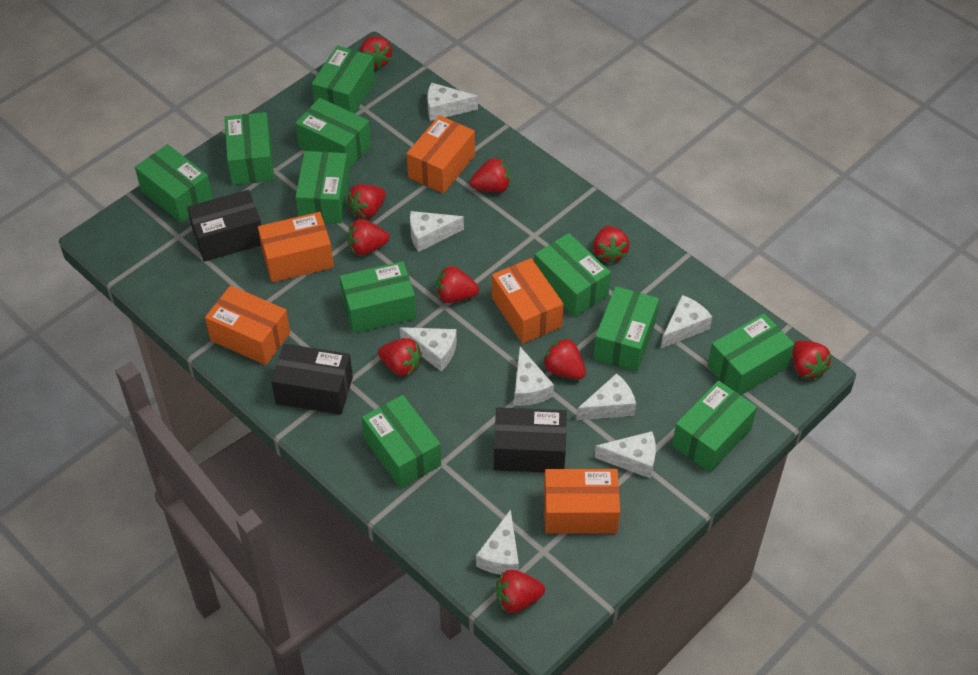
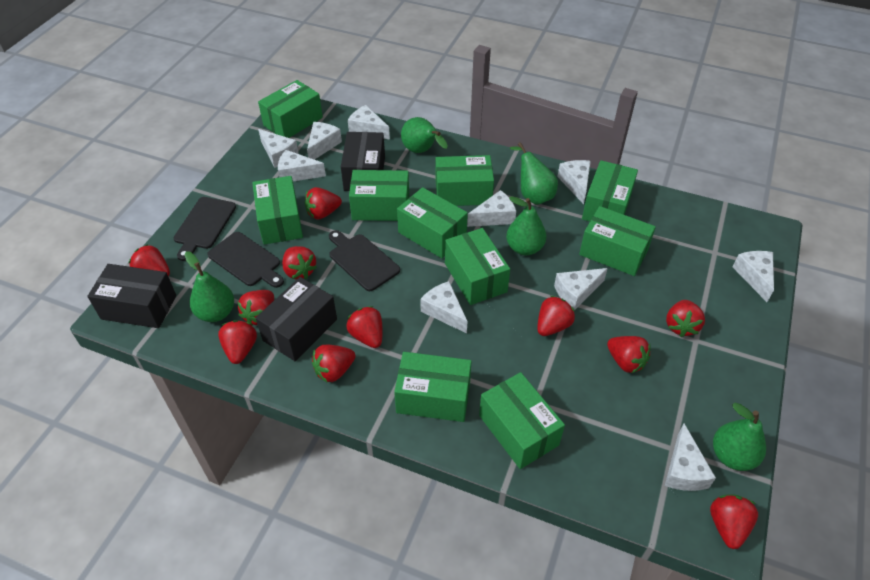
black cutting board: 0 -> 3
green box: 11 -> 10
green pear: 0 -> 5
orange box: 5 -> 0
red strawberry: 10 -> 11
white cheese: 8 -> 10

